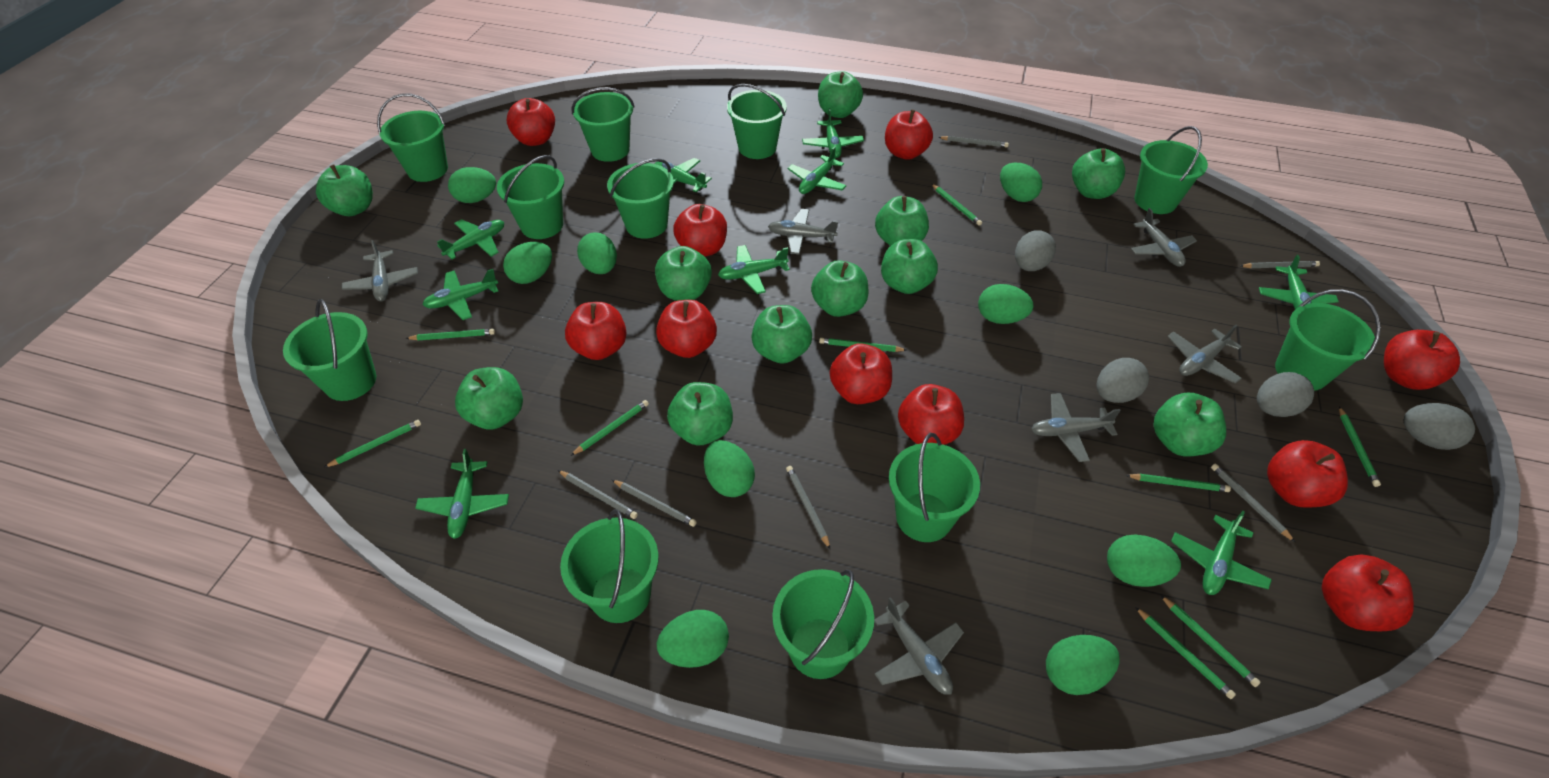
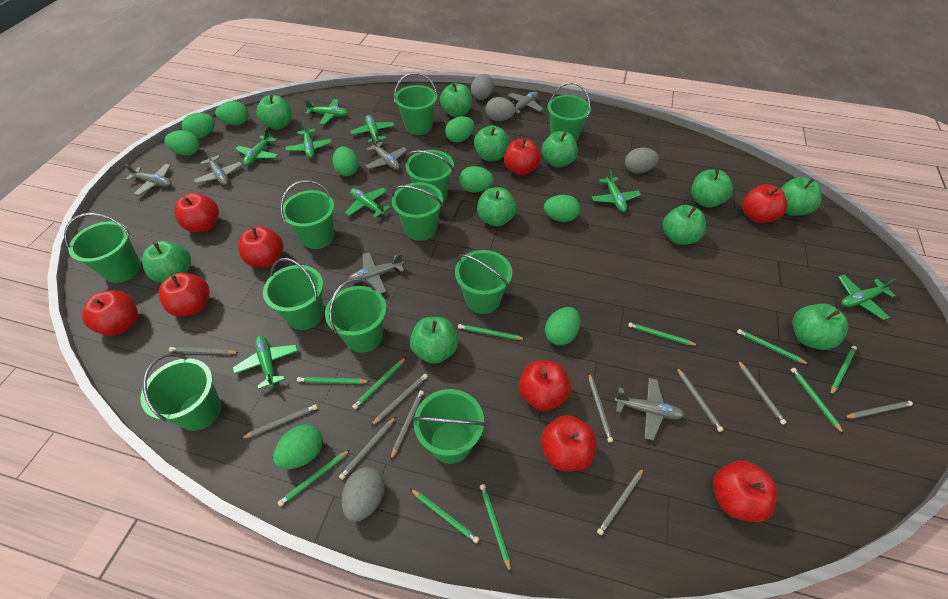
green pencil: 9 -> 10
green plane: 9 -> 8
grey pencil: 6 -> 10
red apple: 10 -> 9

